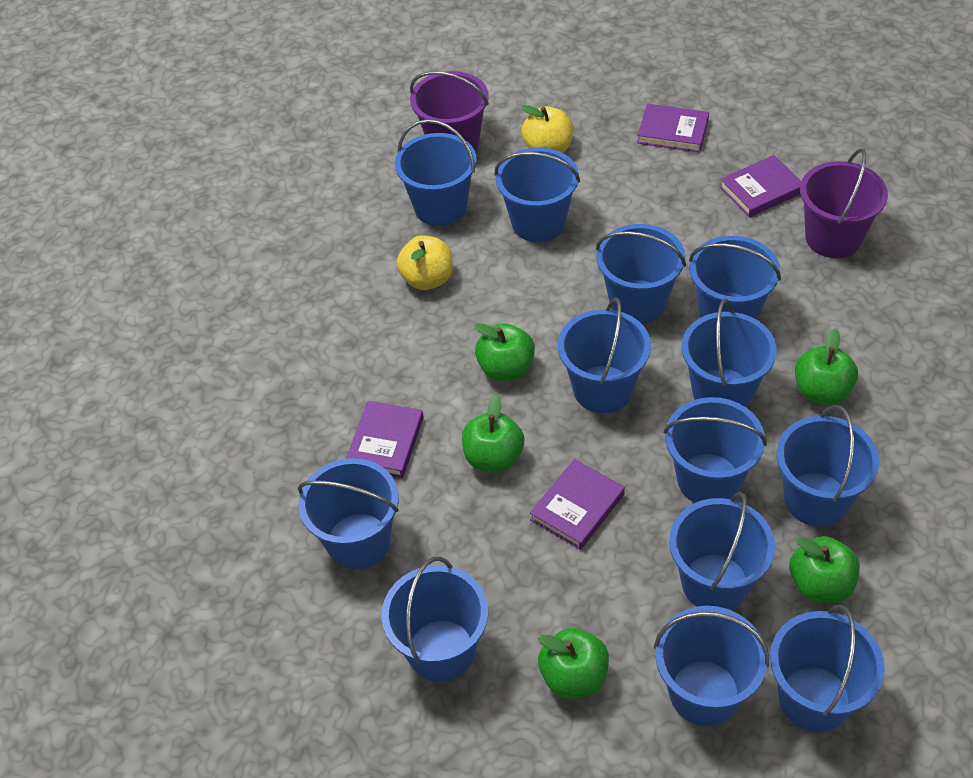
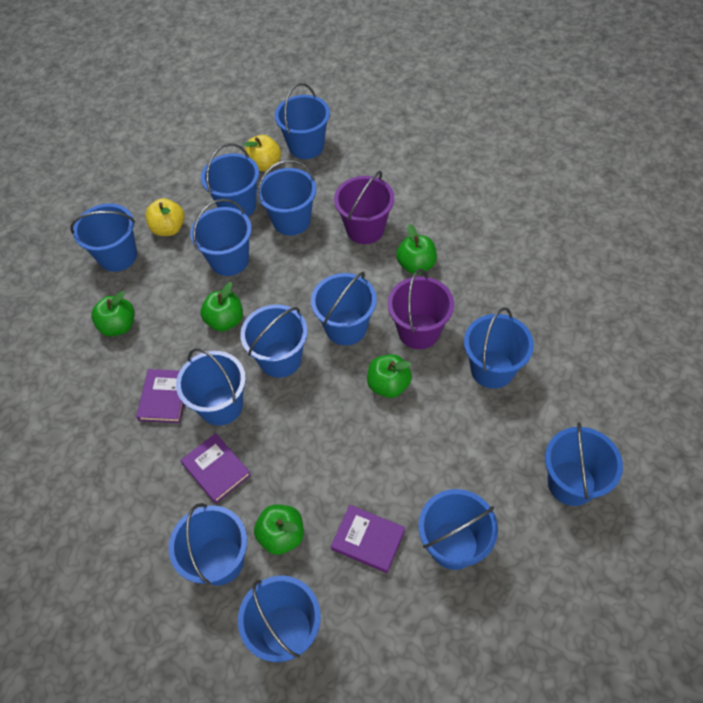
purple book: 4 -> 3

